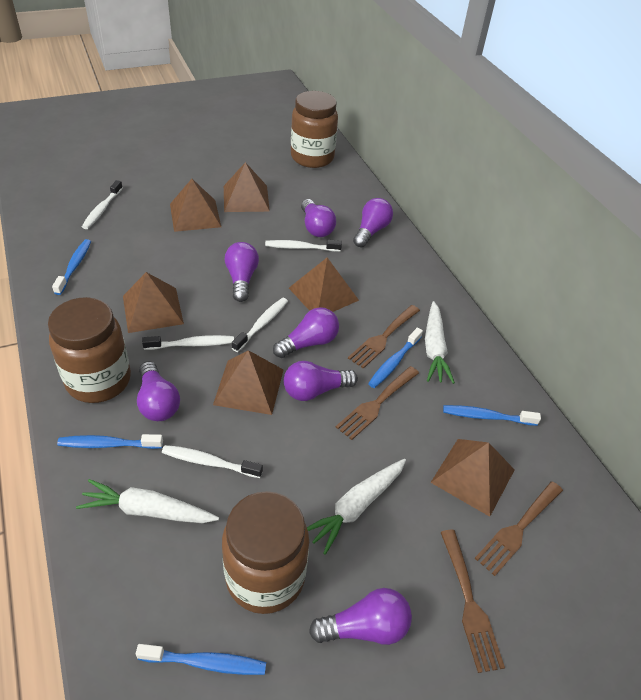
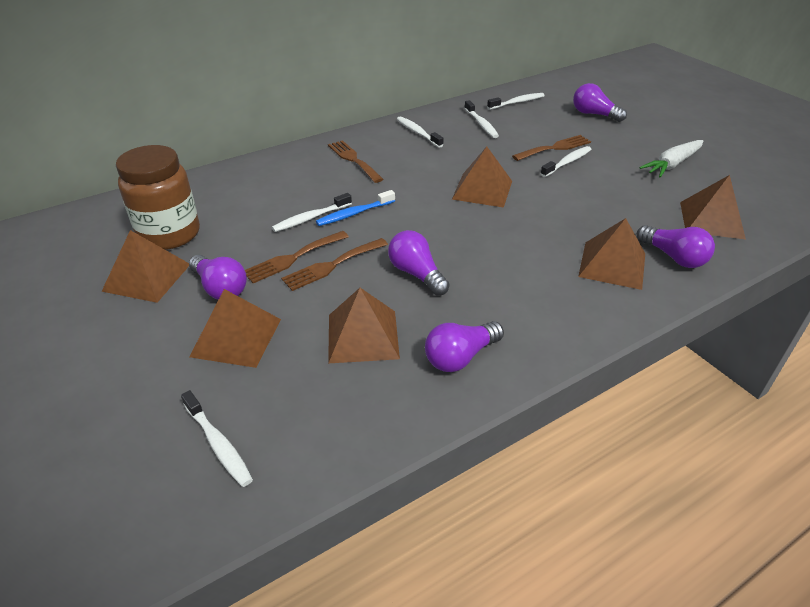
blue toothbrush: 5 -> 1
brown jar: 3 -> 1
purple light bulb: 7 -> 5
white carrot: 3 -> 1
white toothbrush: 5 -> 6

